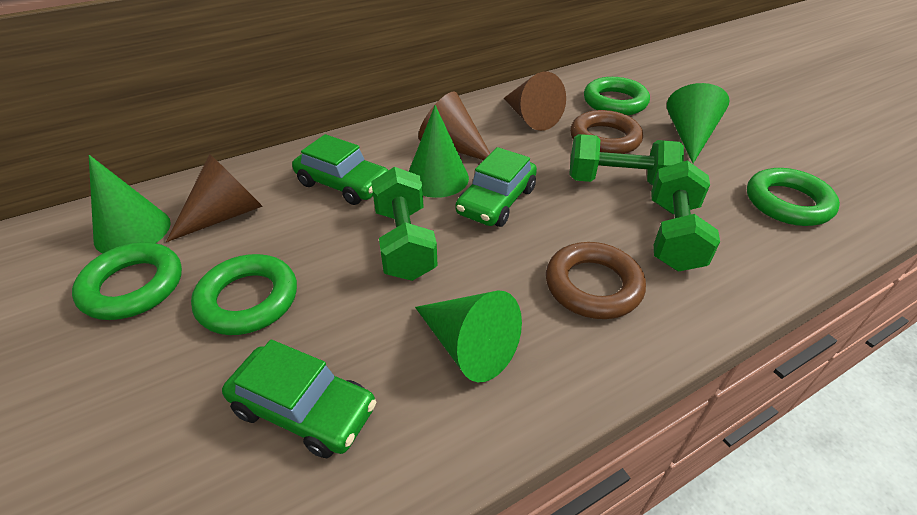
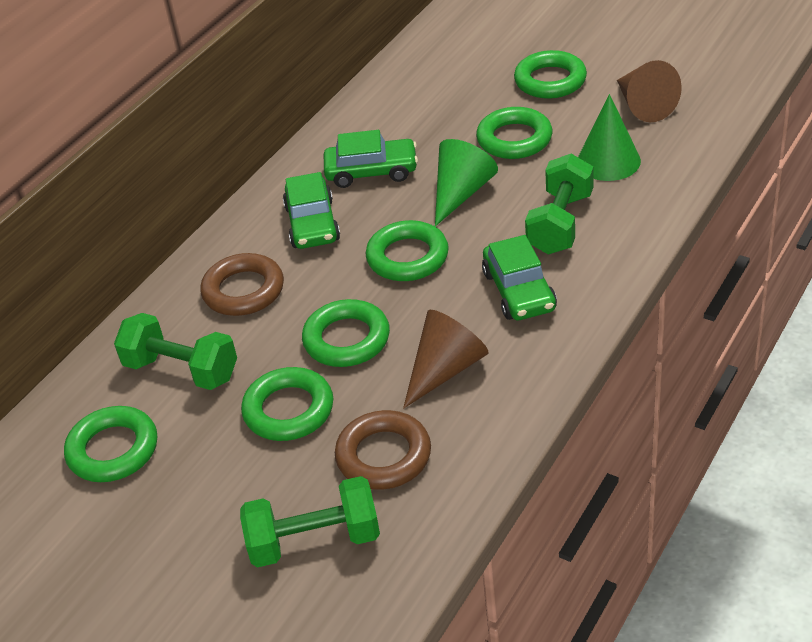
brown cone: 3 -> 2
green cone: 4 -> 2
green ring: 4 -> 6

